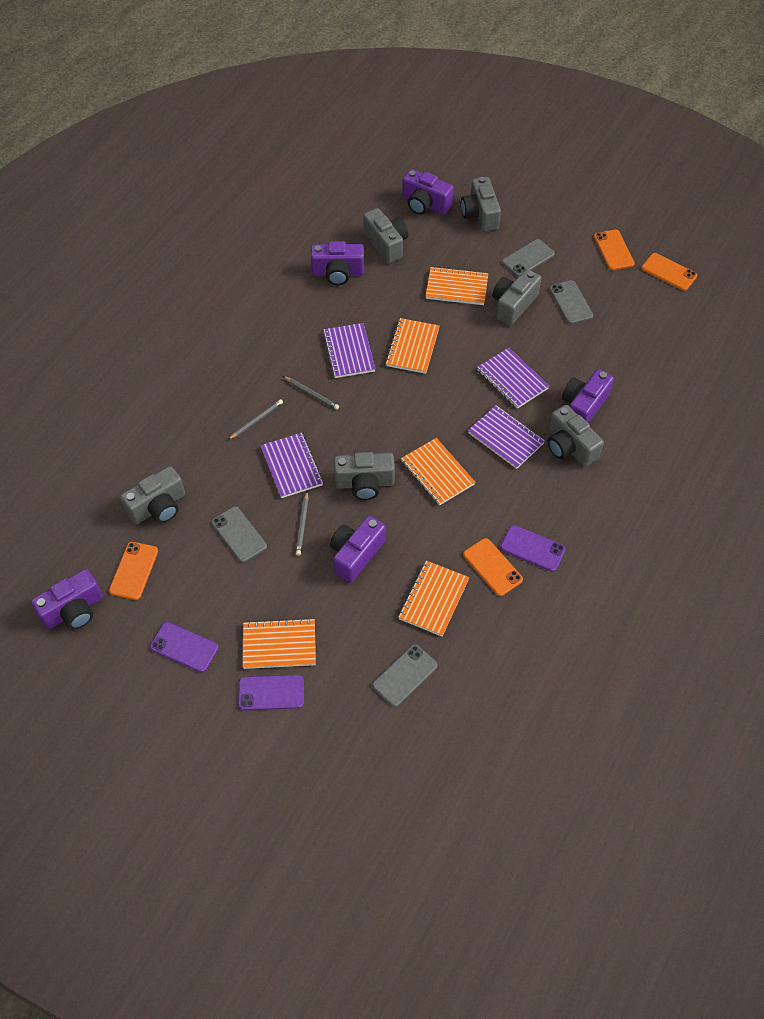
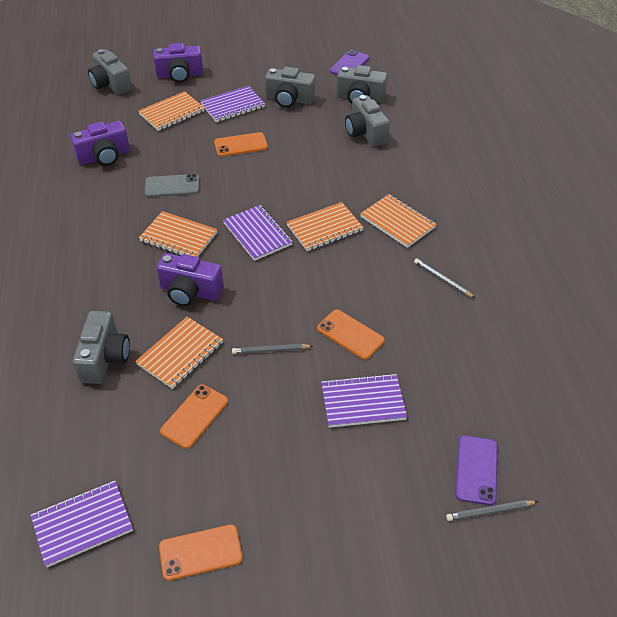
grey camera: 6 -> 5
grey phone: 4 -> 1
purple camera: 5 -> 3
purple phone: 3 -> 2

